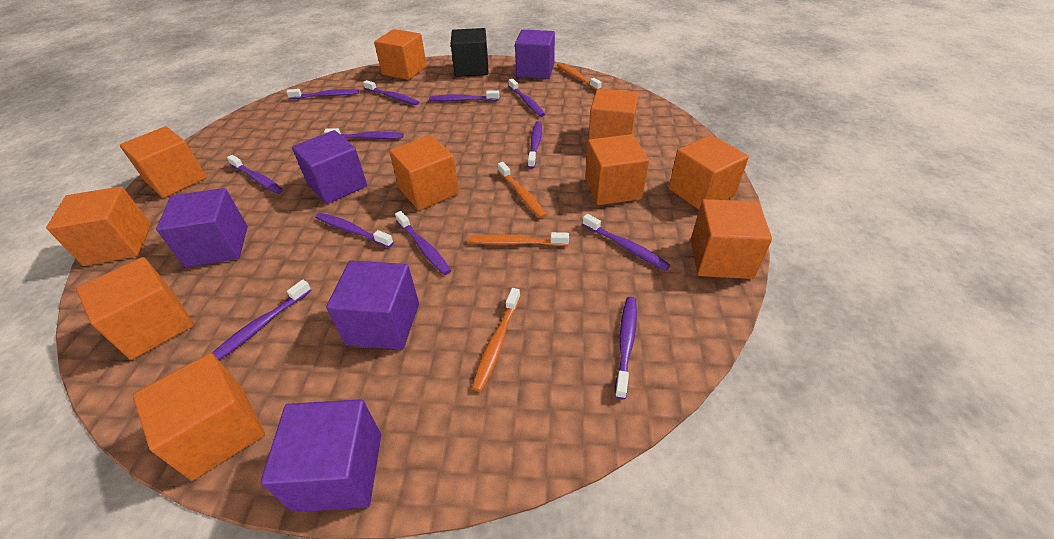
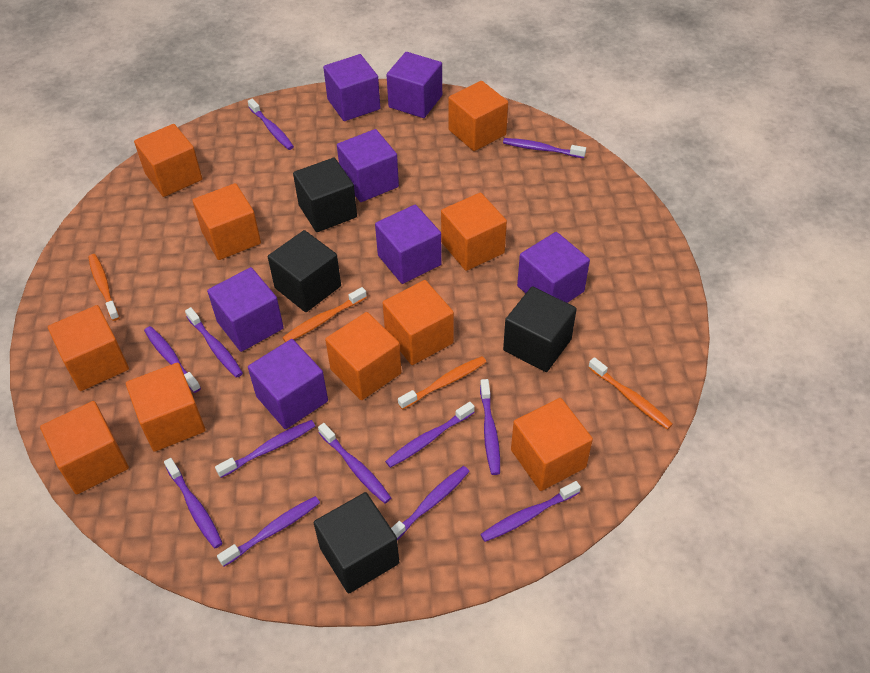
black cube: 1 -> 4
purple cube: 5 -> 7

